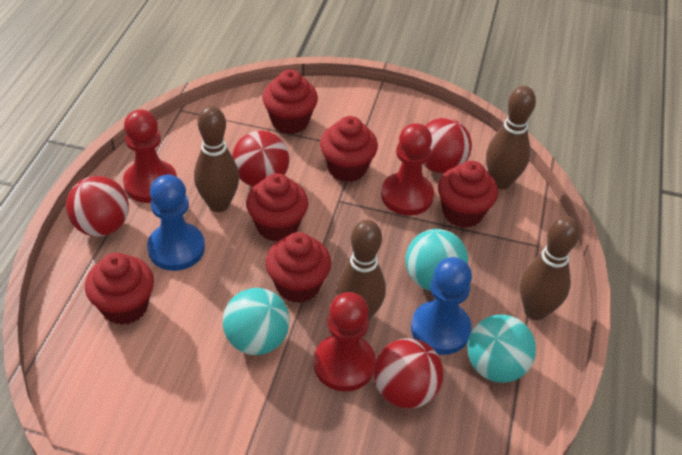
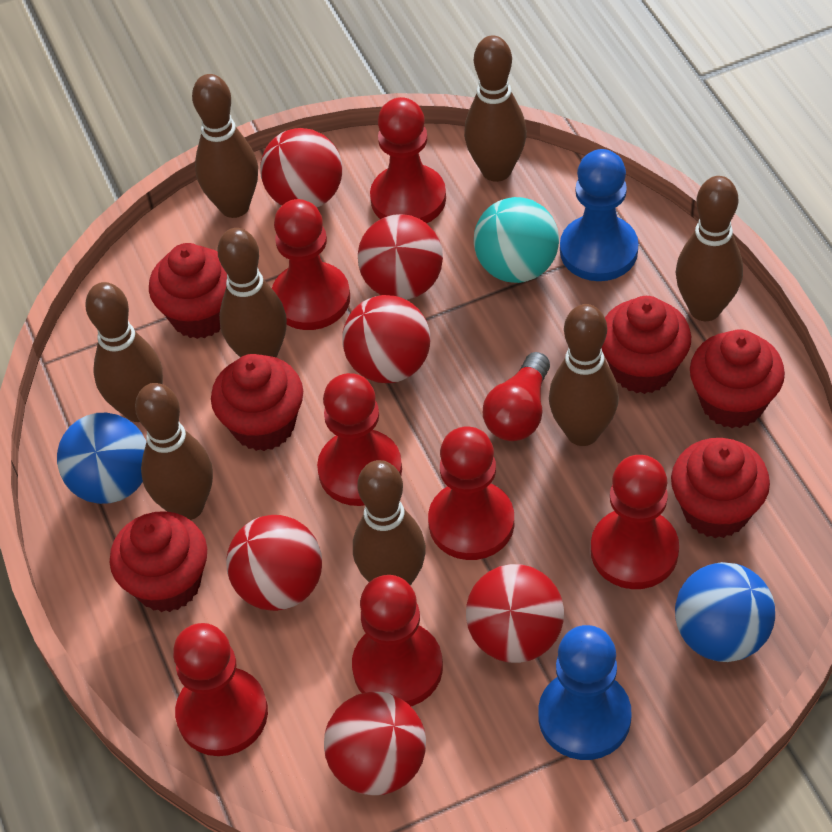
blue ball: 0 -> 2
brown bowling pin: 4 -> 8
red ball: 4 -> 6
red light bulb: 0 -> 1
red pawn: 3 -> 7
turquoise ball: 3 -> 1

